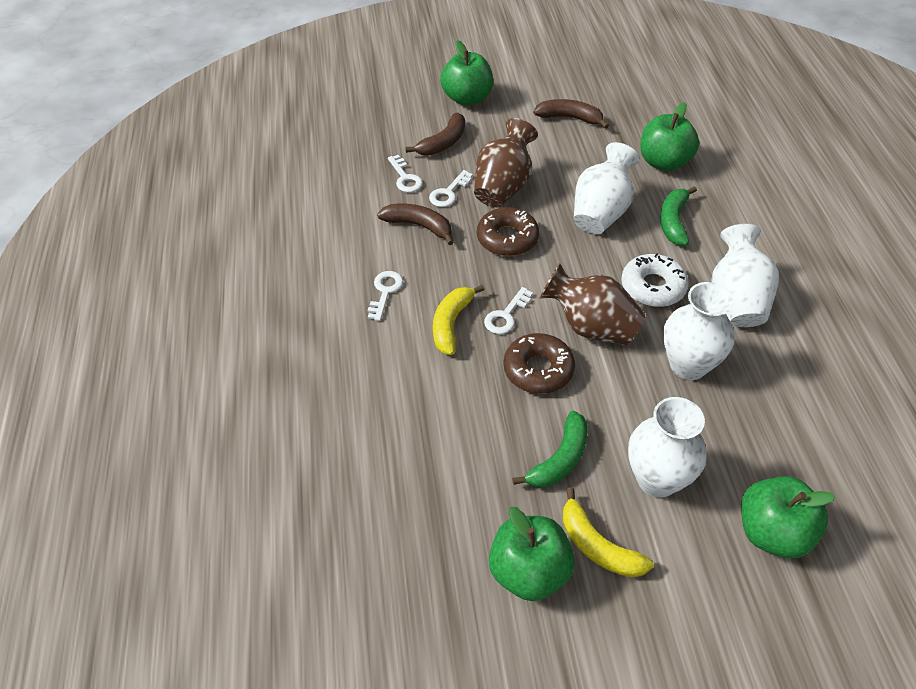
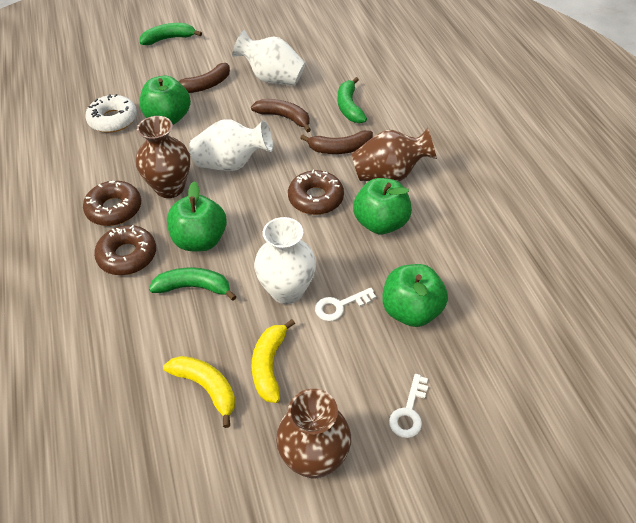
brown donut: 2 -> 3
brown vase: 2 -> 3
green banana: 2 -> 3
white key: 4 -> 2
white vase: 4 -> 3

